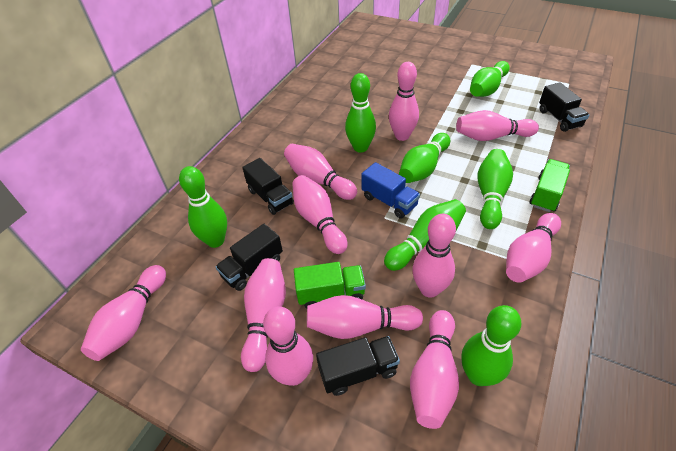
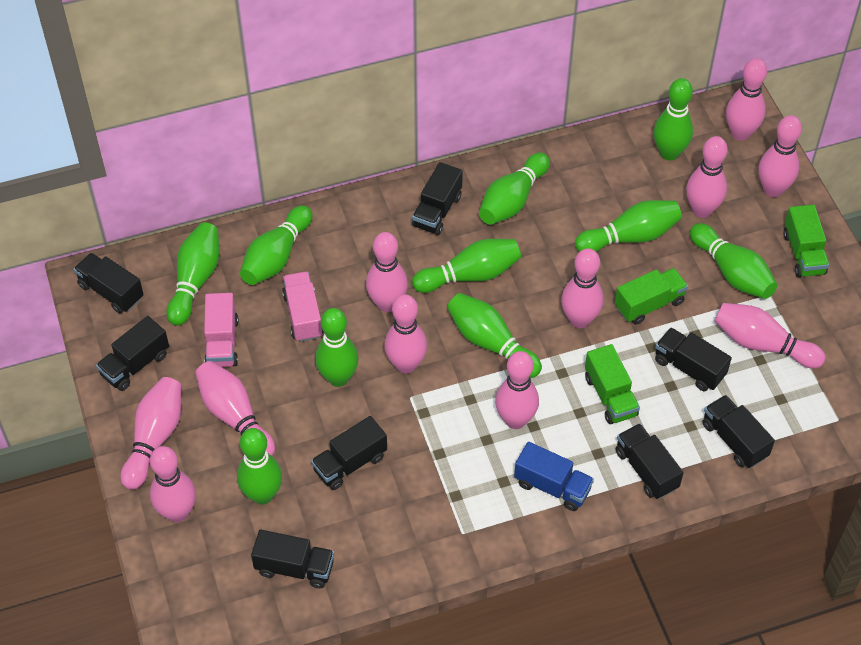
black truck: 4 -> 8
green bowling pin: 7 -> 10
green truck: 2 -> 3
pink truck: 0 -> 2

